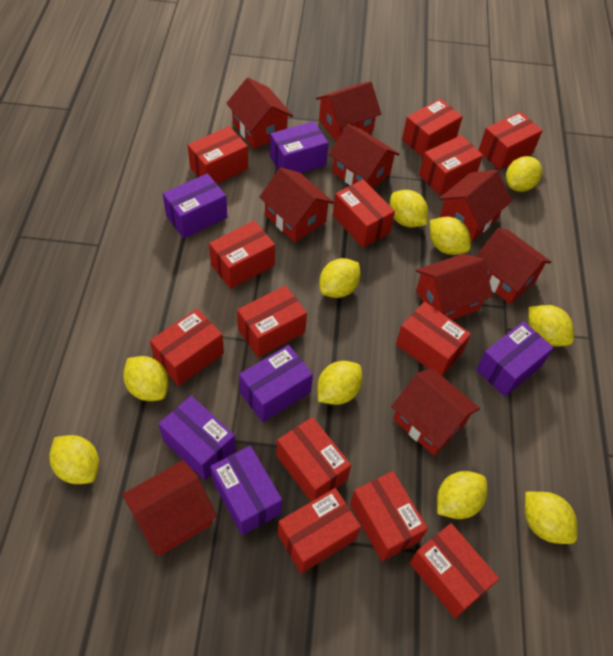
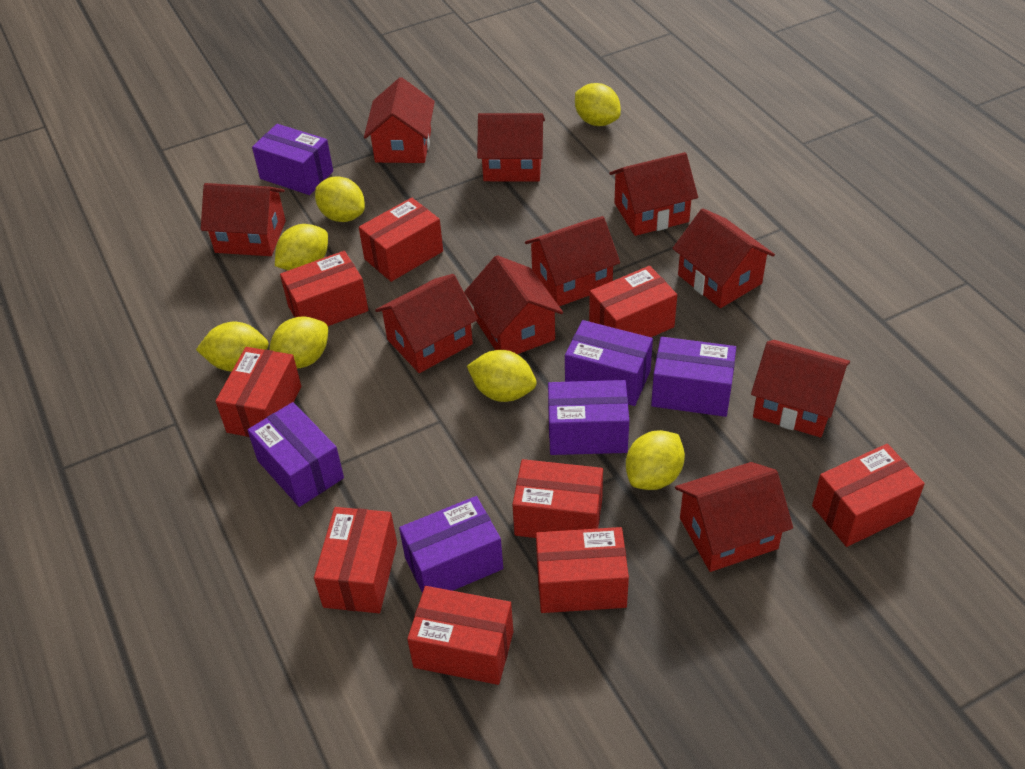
red box: 13 -> 9
red house: 9 -> 10
yellow lemon: 10 -> 7

